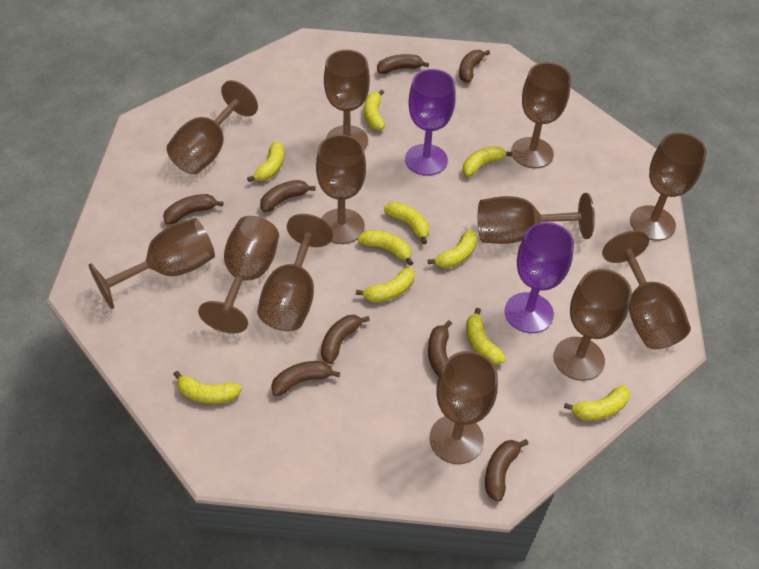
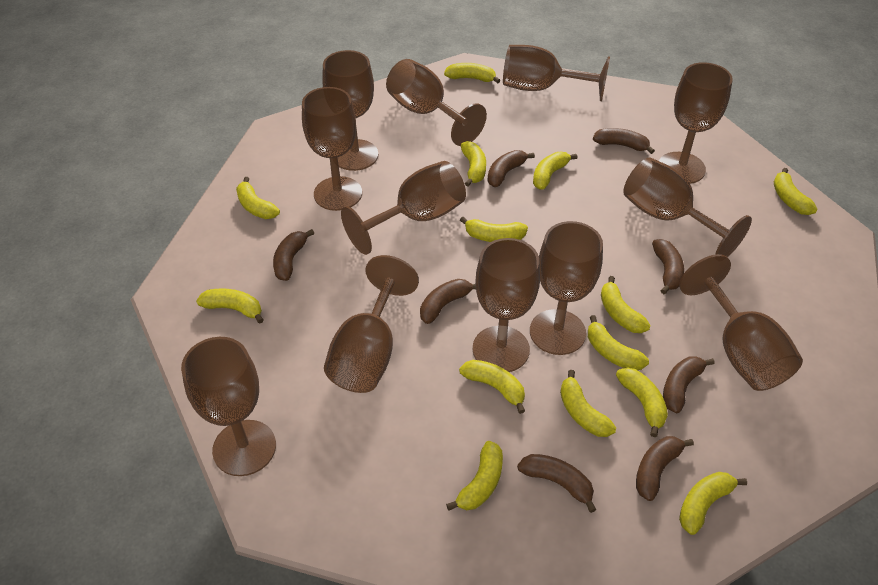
purple goblet: 2 -> 0
yellow banana: 10 -> 14

